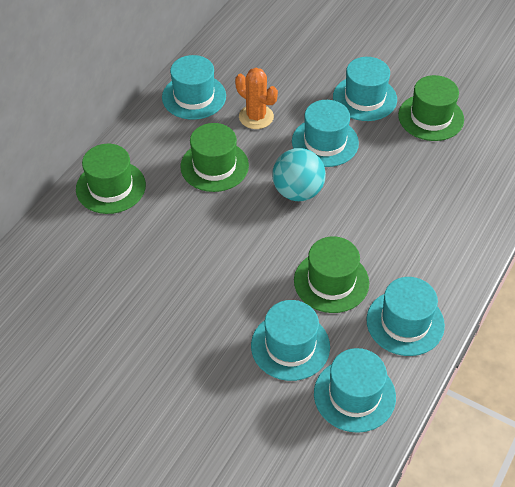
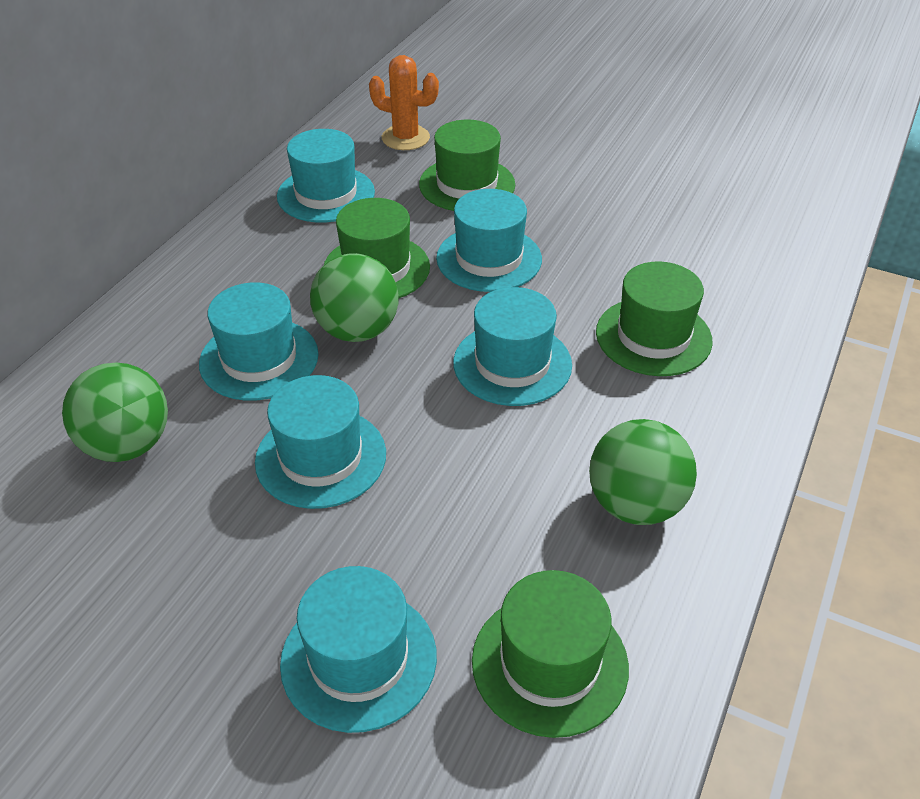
green ball: 0 -> 3
turquoise ball: 1 -> 0

